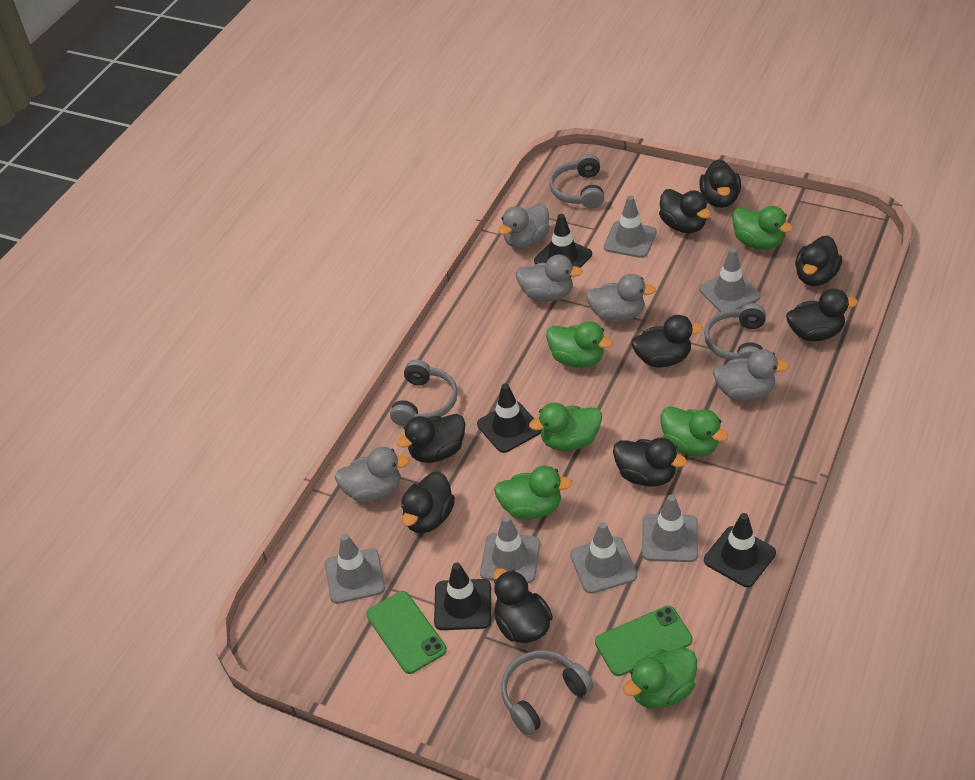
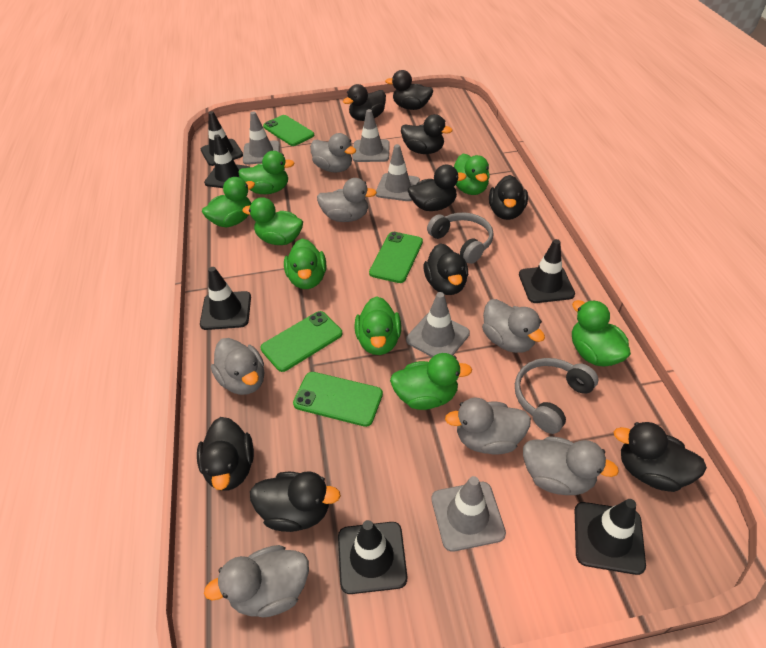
black traffic cone: 4 -> 6
green duck: 6 -> 8
green phone: 2 -> 4
grey duck: 5 -> 7
grey headphones: 4 -> 2
grey traffic cone: 6 -> 5

